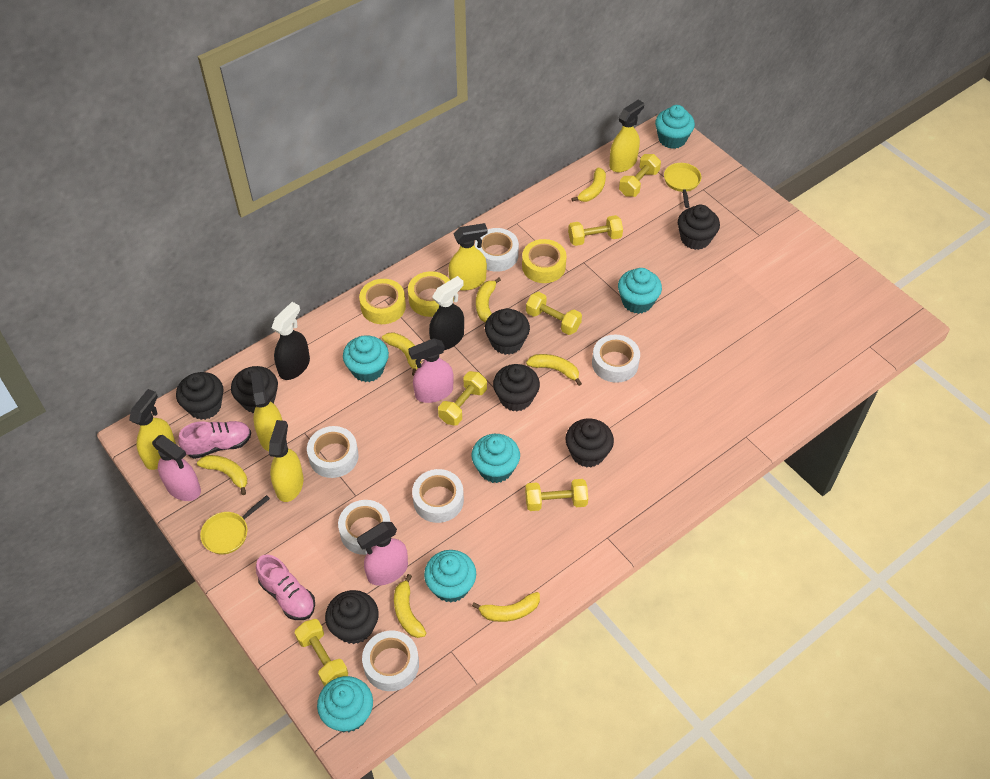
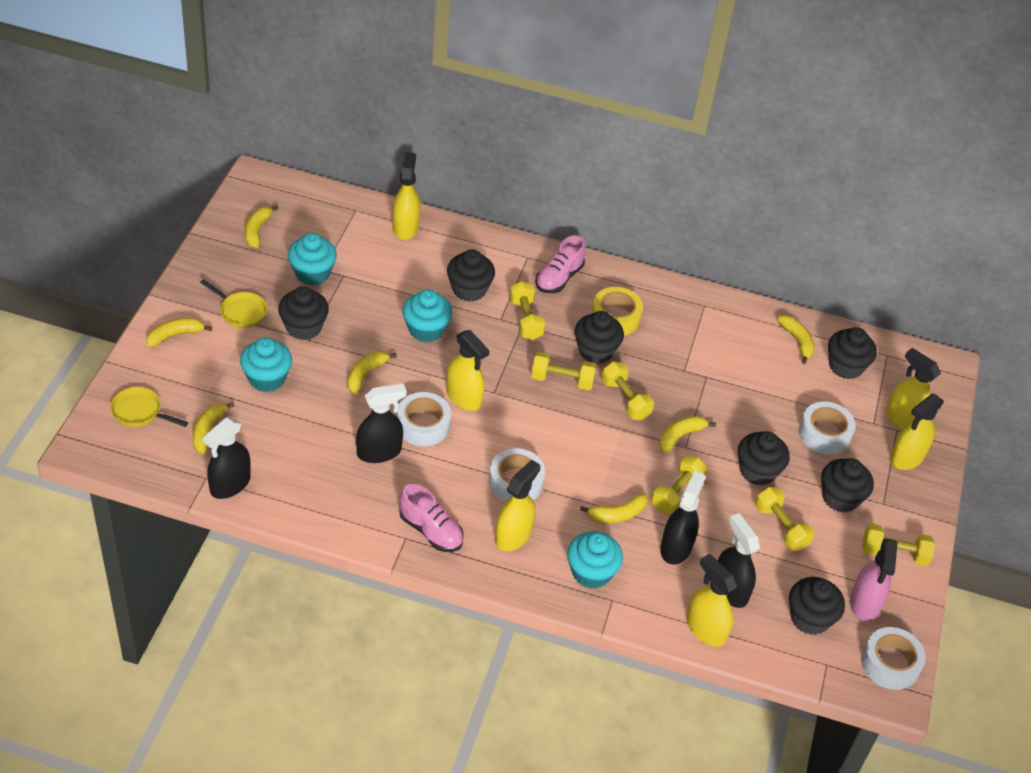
black spray bottle: 2 -> 4
pink spray bottle: 3 -> 1
turquoise cupcake: 6 -> 4
white tape: 6 -> 4
yellow spray bottle: 5 -> 6
yellow tape: 3 -> 1

